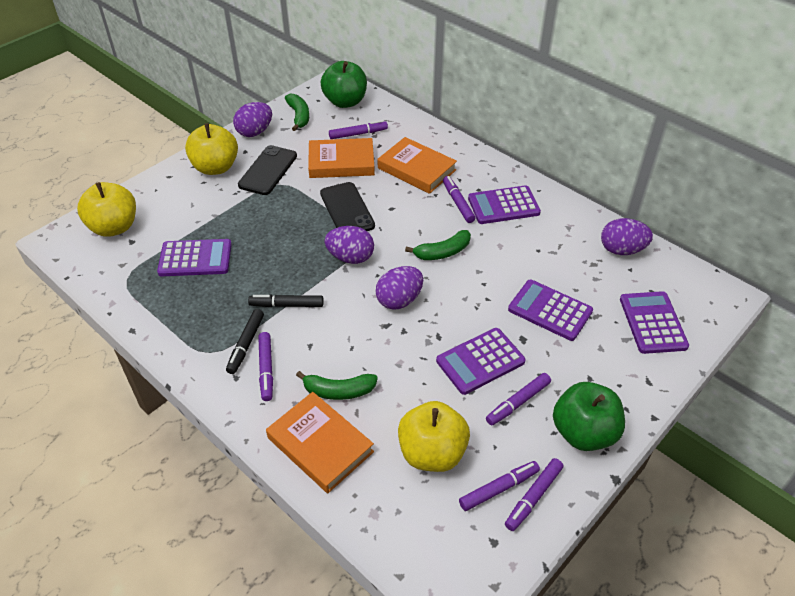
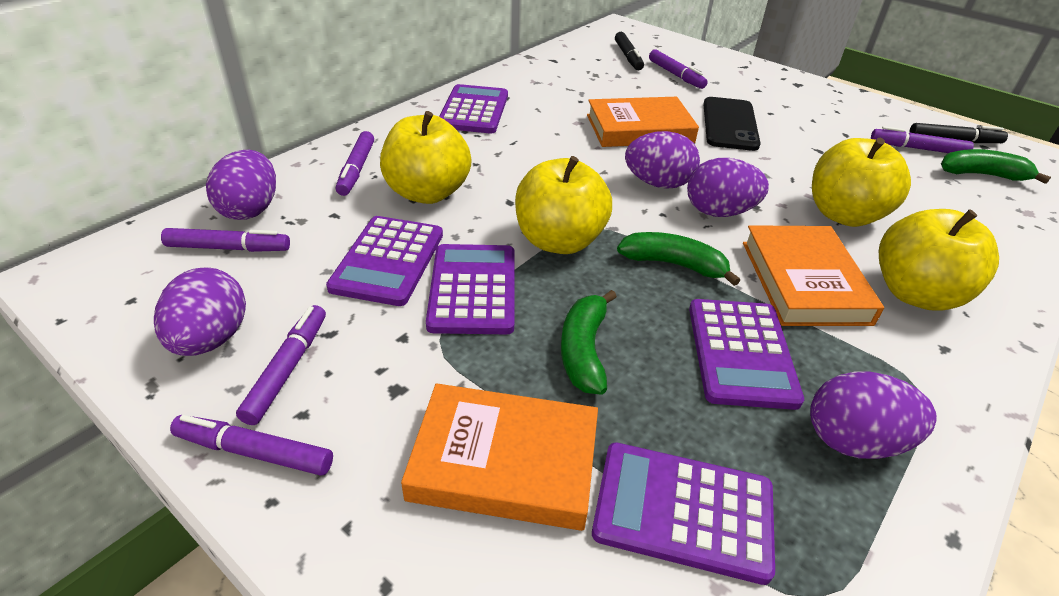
black phone: 2 -> 1
green apple: 2 -> 0
purple egg: 4 -> 5
yellow apple: 3 -> 4

